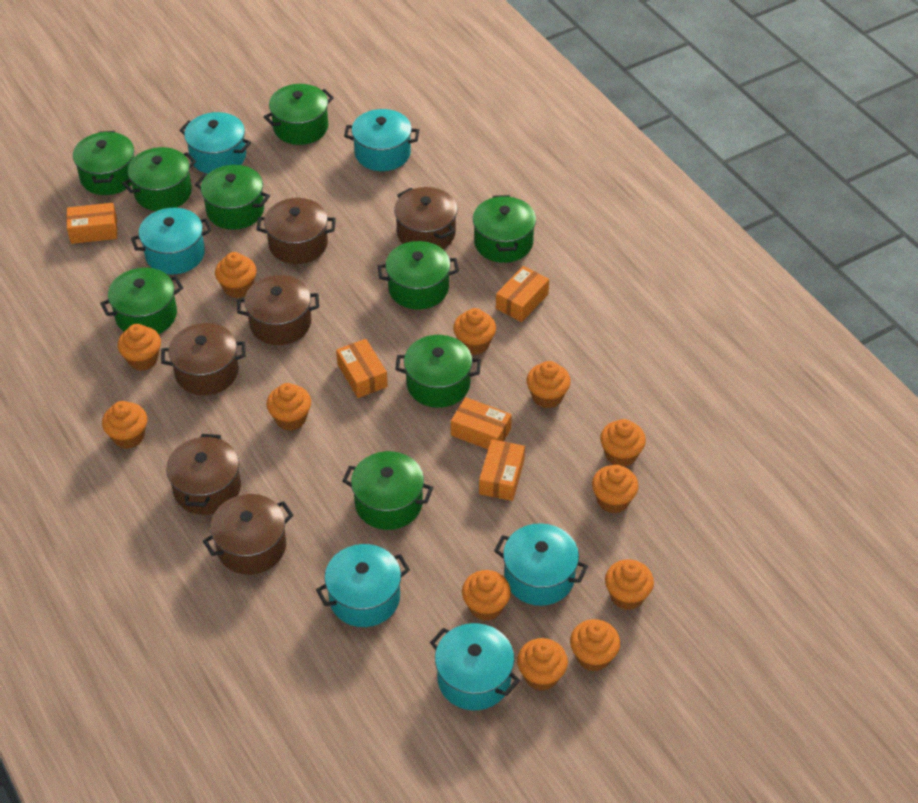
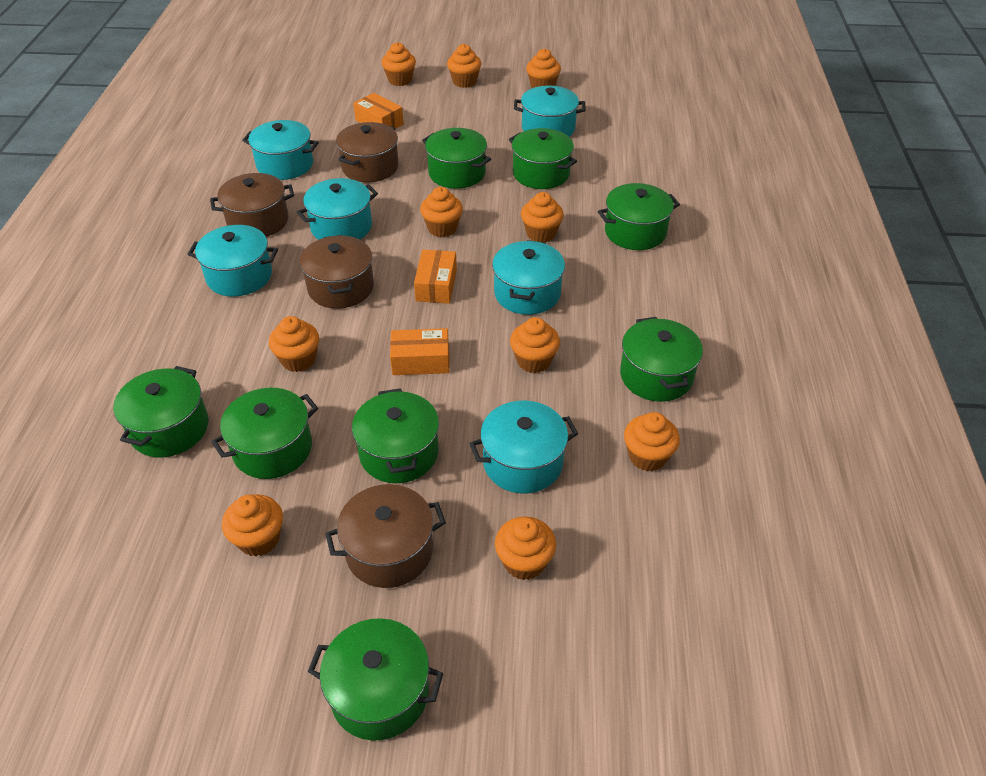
brown pot: 6 -> 4
green pot: 9 -> 8
orange box: 5 -> 3
orange cupcake: 12 -> 10

